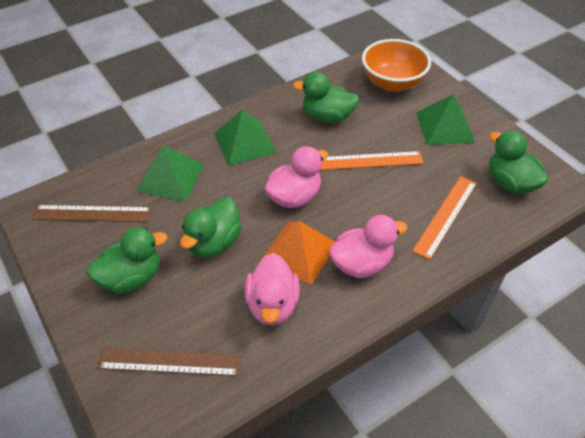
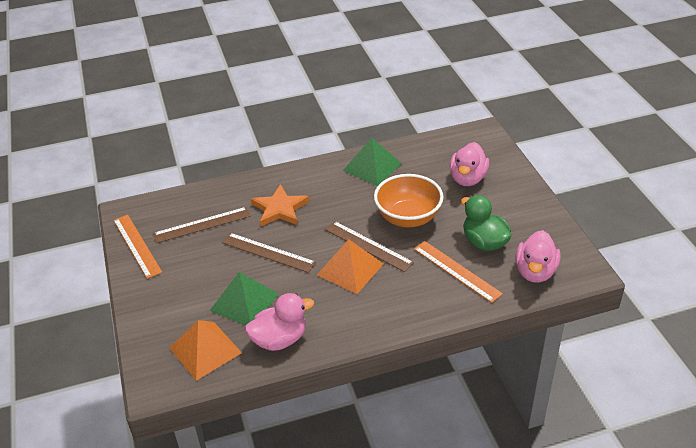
brown ruler: 2 -> 3
green duck: 4 -> 1
green pyramid: 3 -> 2
orange pyramid: 1 -> 2
orange star: 0 -> 1

